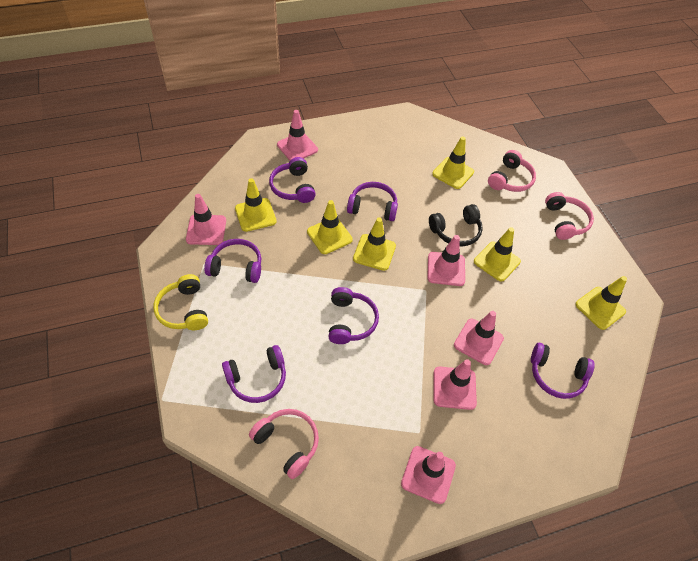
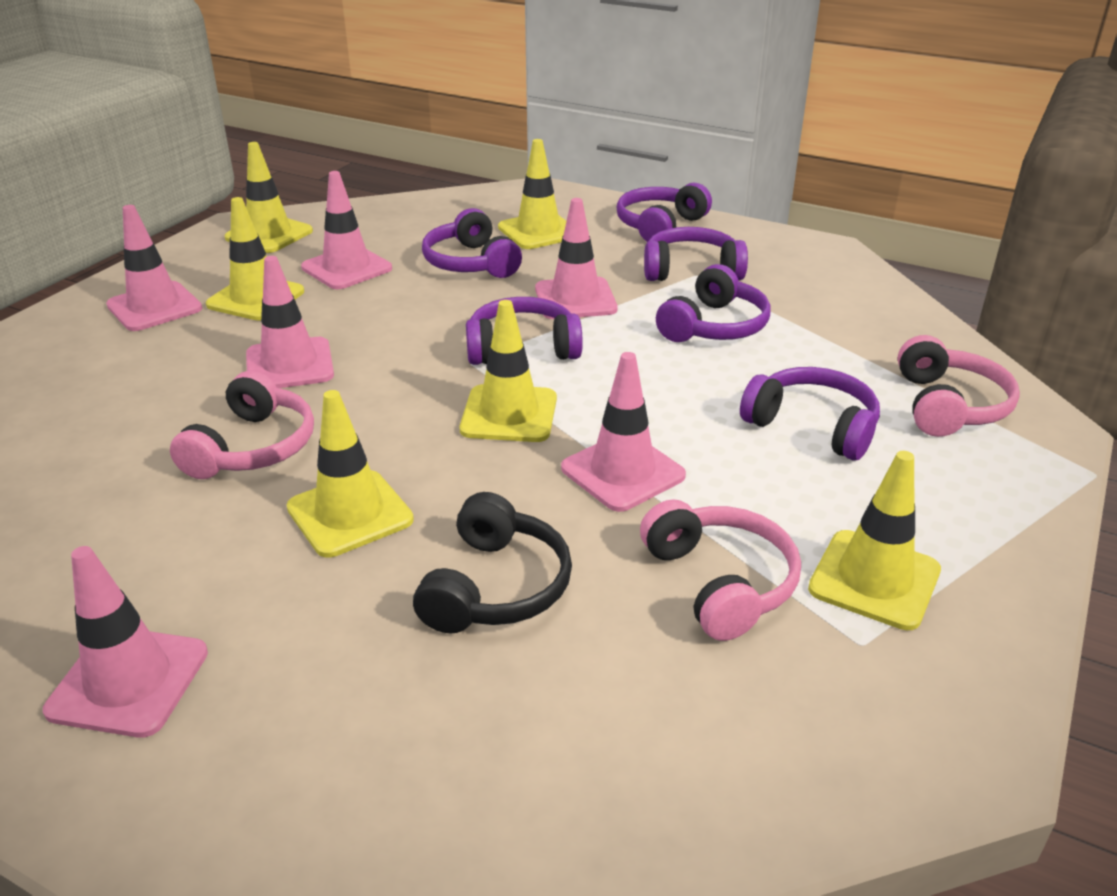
yellow headphones: 1 -> 0

